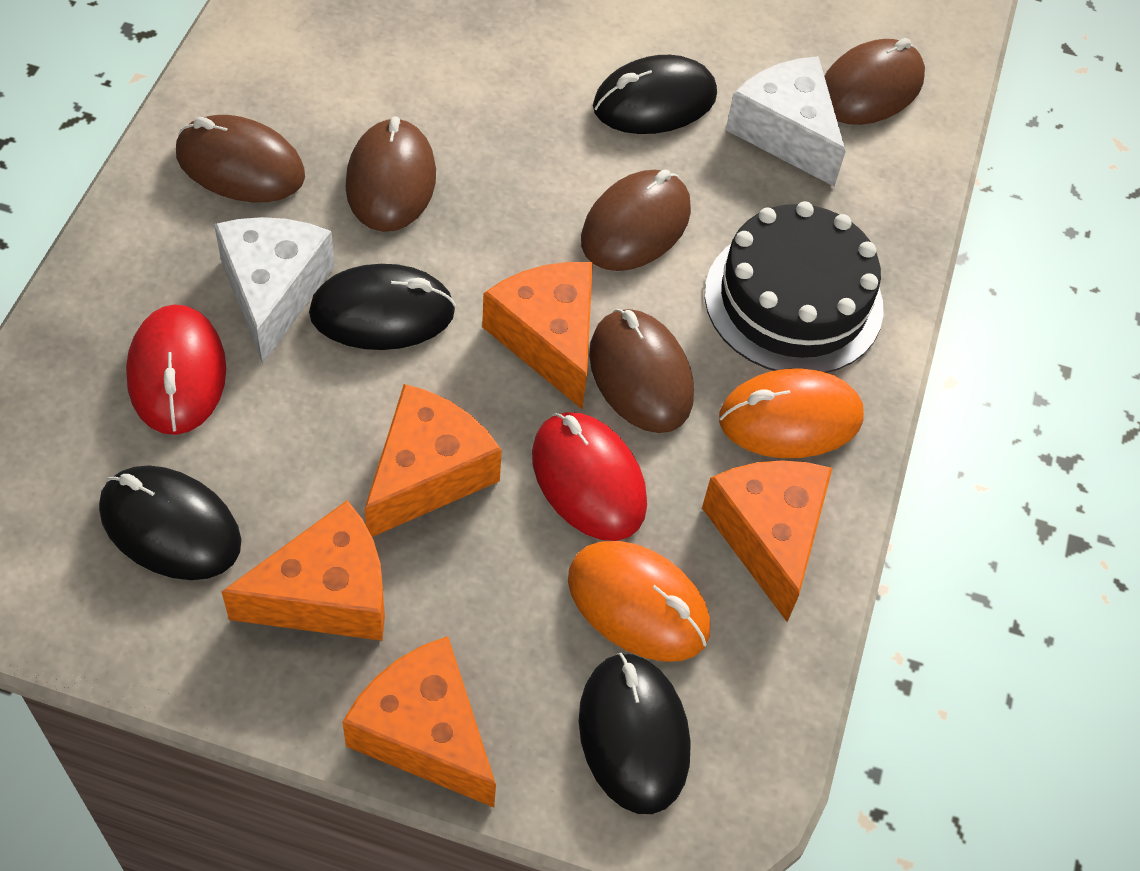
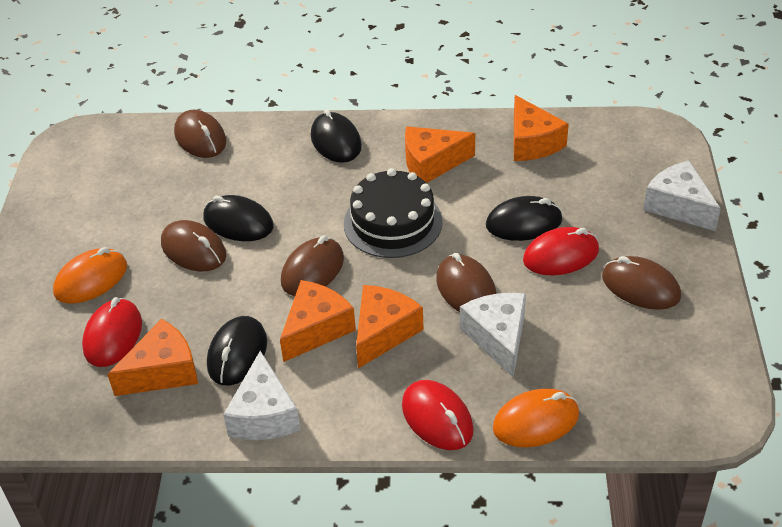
red mouse: 2 -> 3
white cheese: 2 -> 3

